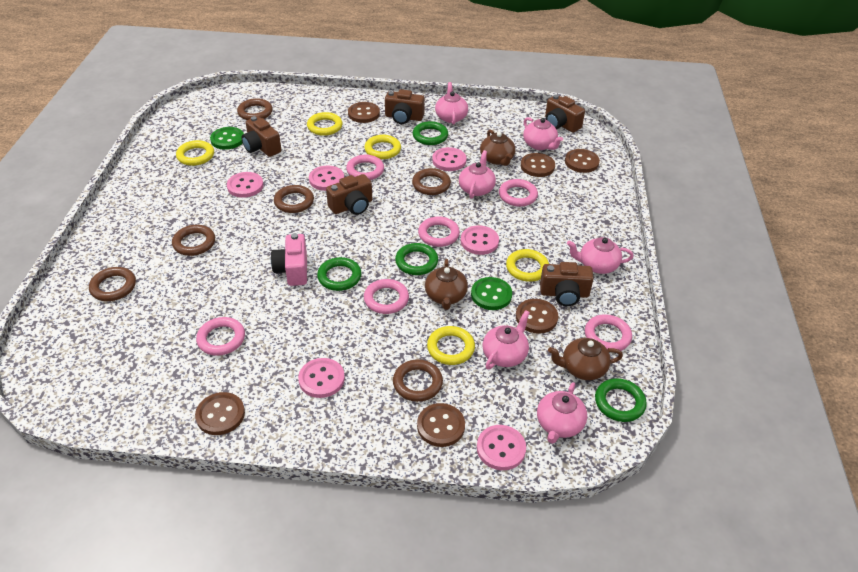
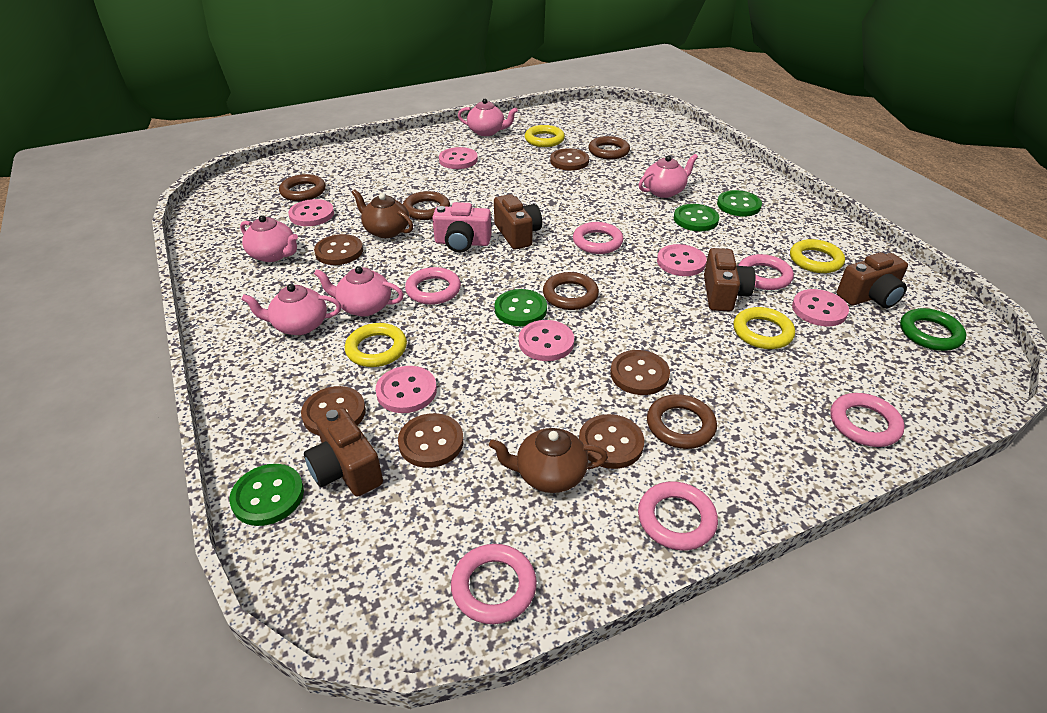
brown camera: 5 -> 4
brown ring: 6 -> 5
brown teapot: 3 -> 2
green button: 2 -> 4
green ring: 4 -> 1
pink teapot: 6 -> 5
yellow ring: 5 -> 4

